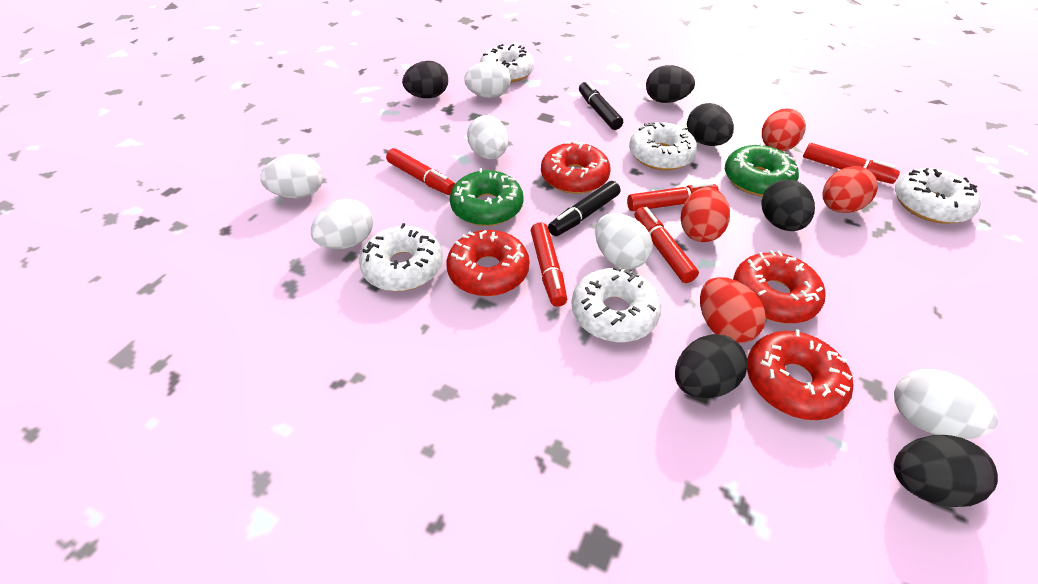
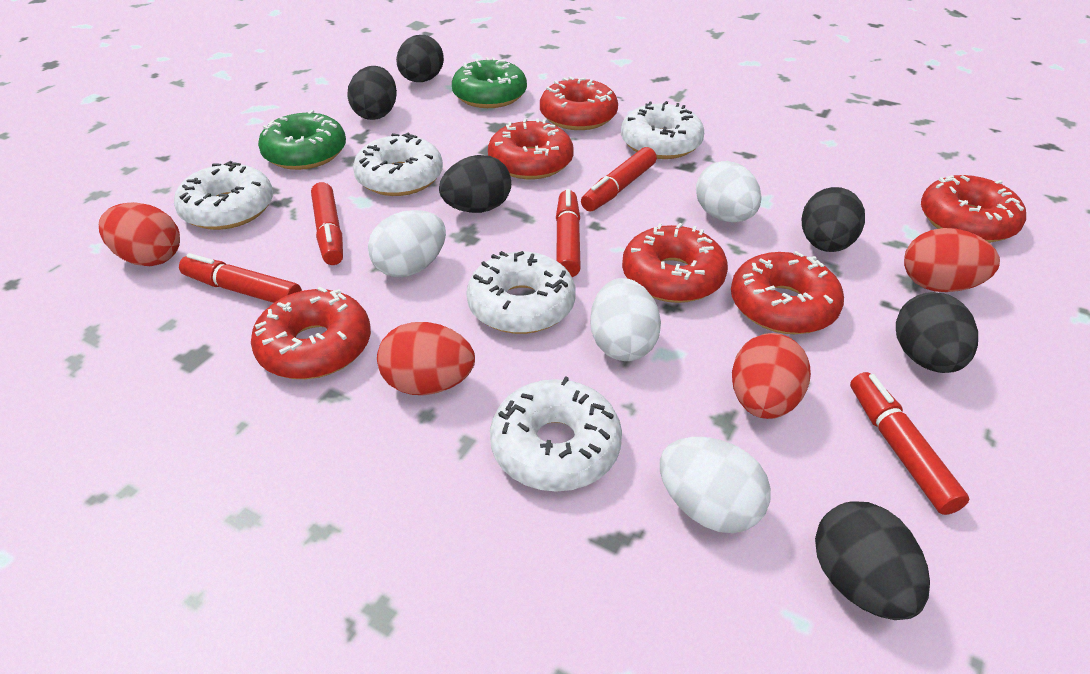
black marker: 2 -> 0
red donut: 4 -> 6
white egg: 6 -> 4

